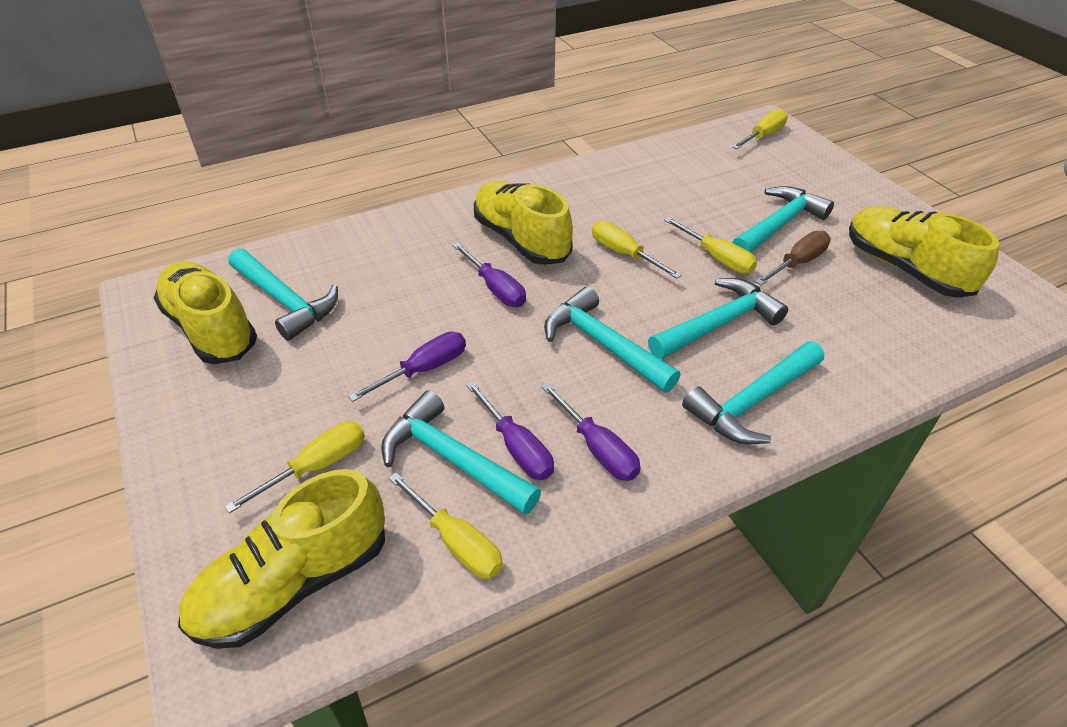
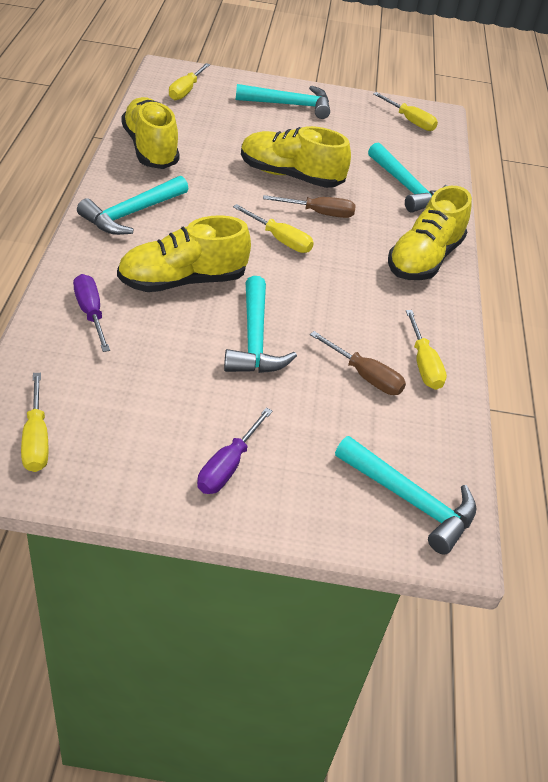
brown screwdriver: 1 -> 2
purple screwdriver: 4 -> 2
turquoise hammer: 6 -> 5

